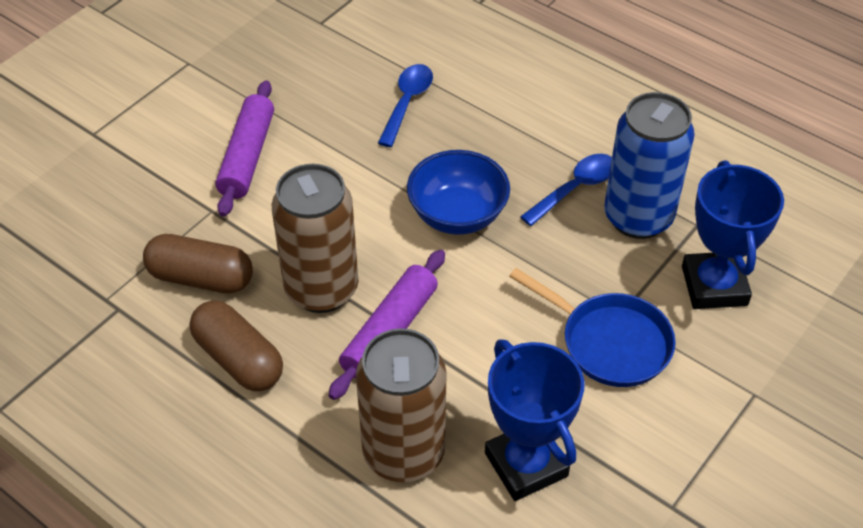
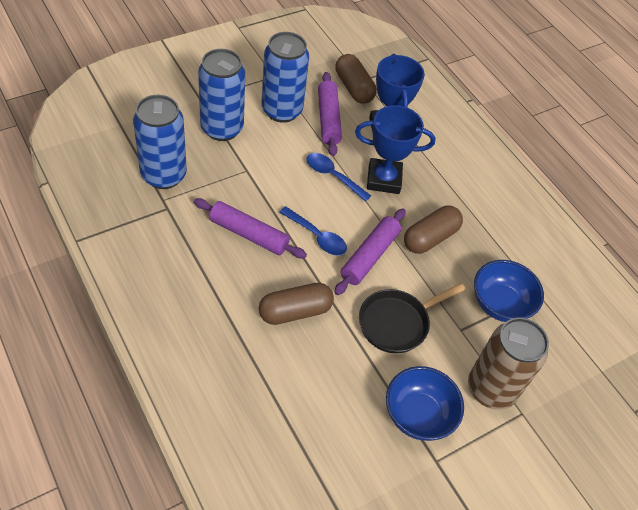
black pan: 0 -> 1
blue bowl: 1 -> 2
blue can: 1 -> 3
blue pan: 1 -> 0
brown can: 2 -> 1
brown capsule: 2 -> 3
purple rolling pin: 2 -> 3

